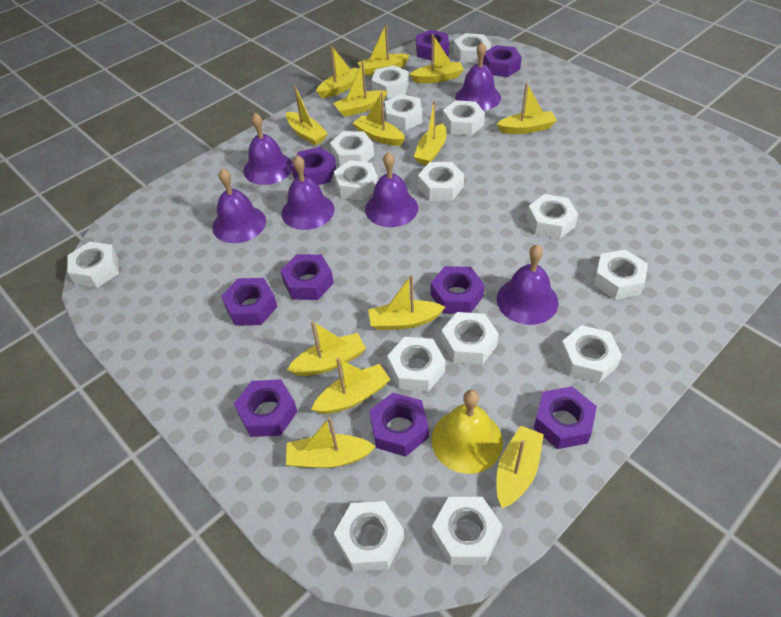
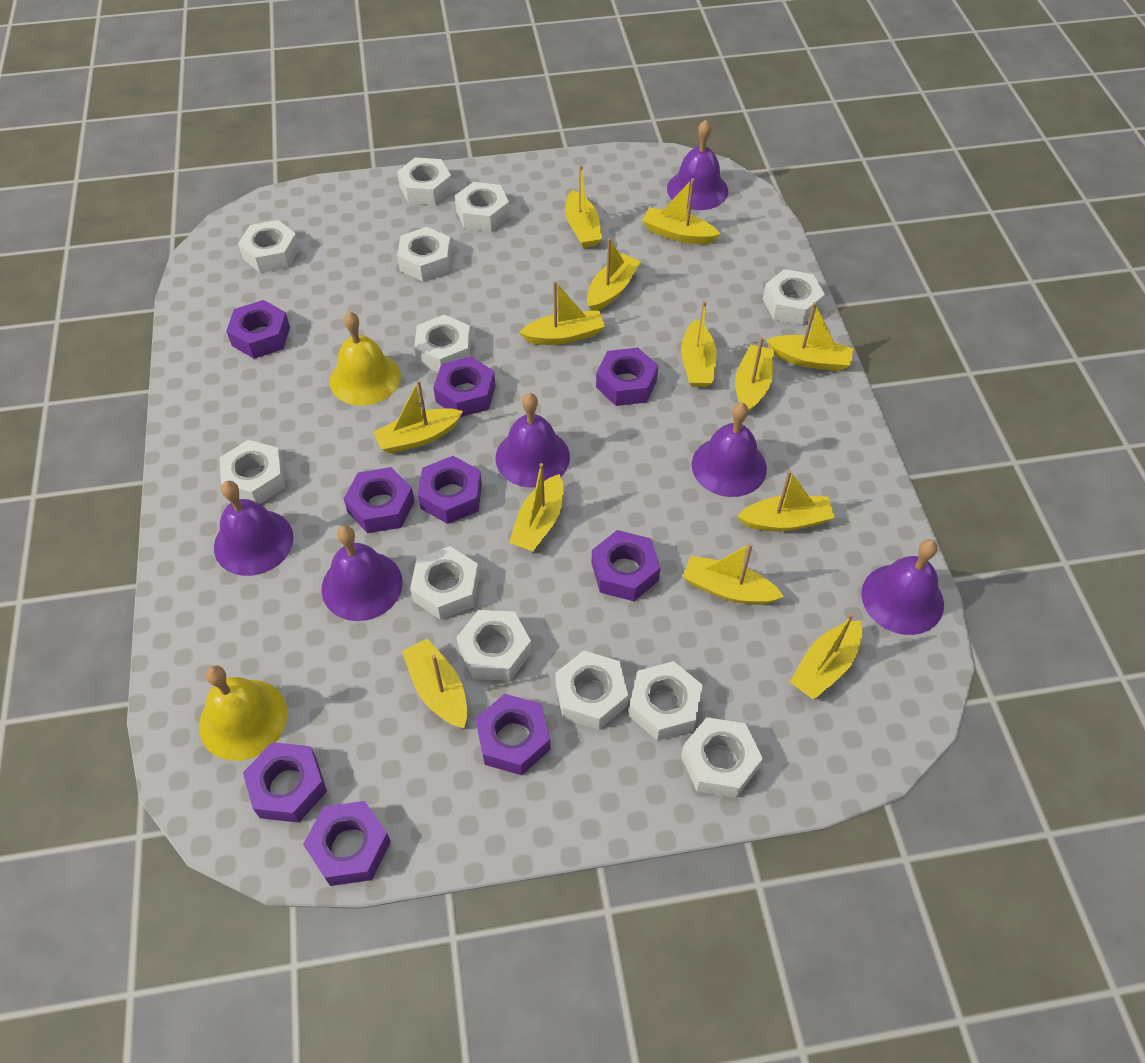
white nut: 15 -> 12
yellow bell: 1 -> 2

